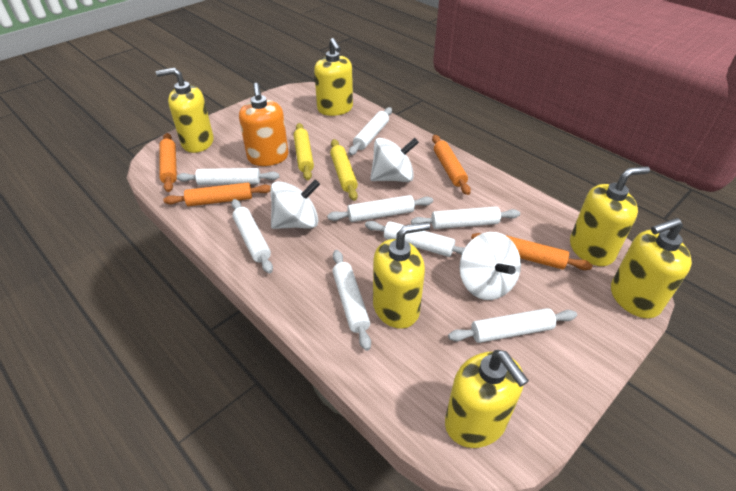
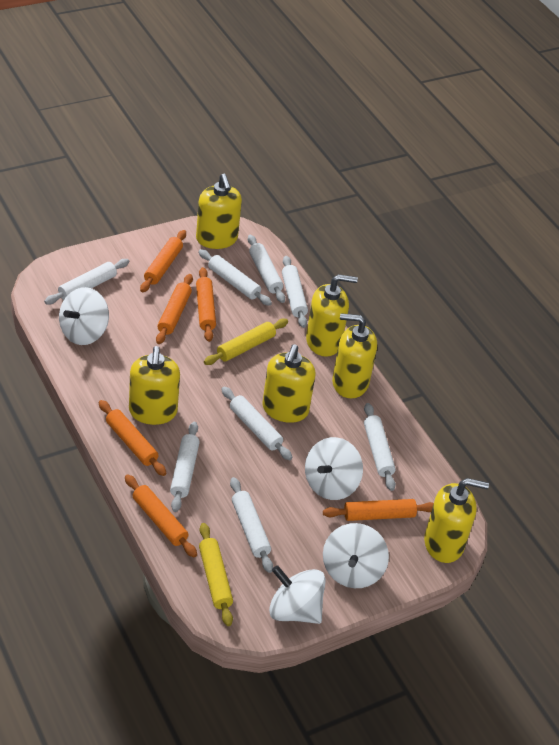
orange rolling pin: 4 -> 6
orange soap dispenser: 1 -> 0
white spinning top: 3 -> 4

